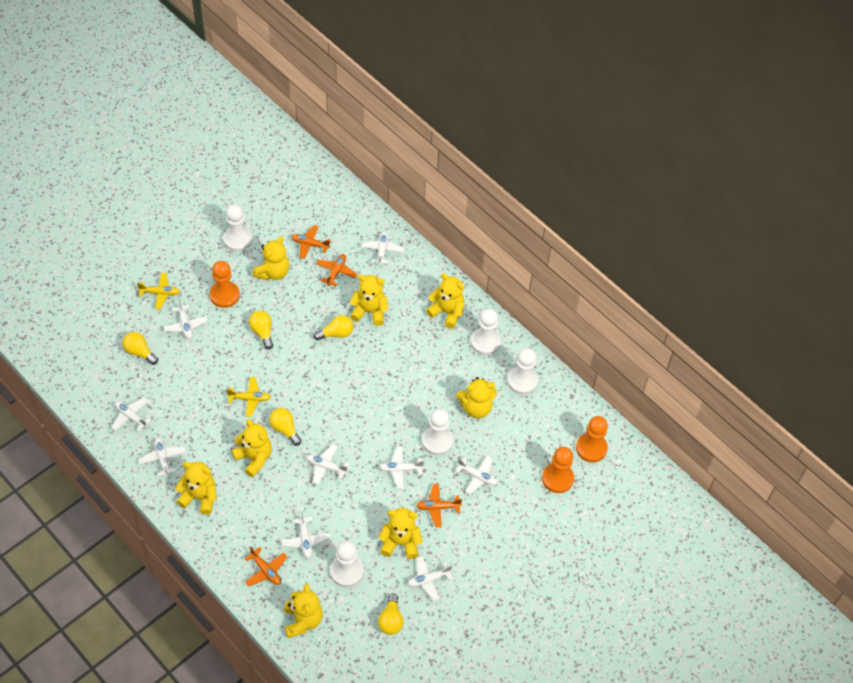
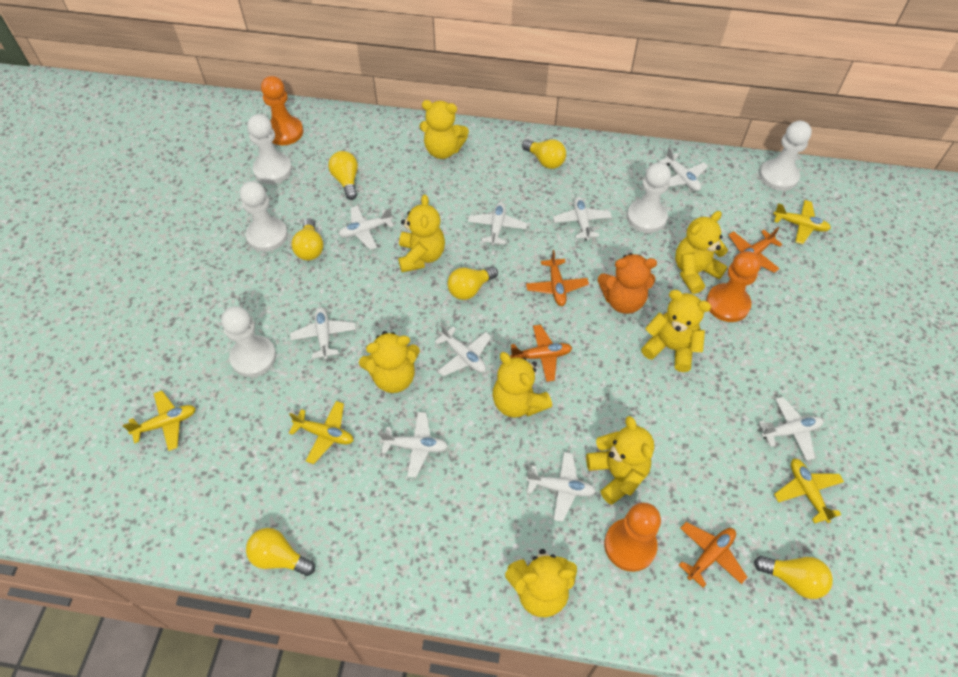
orange teddy bear: 0 -> 1
yellow light bulb: 5 -> 6
yellow plane: 2 -> 4

